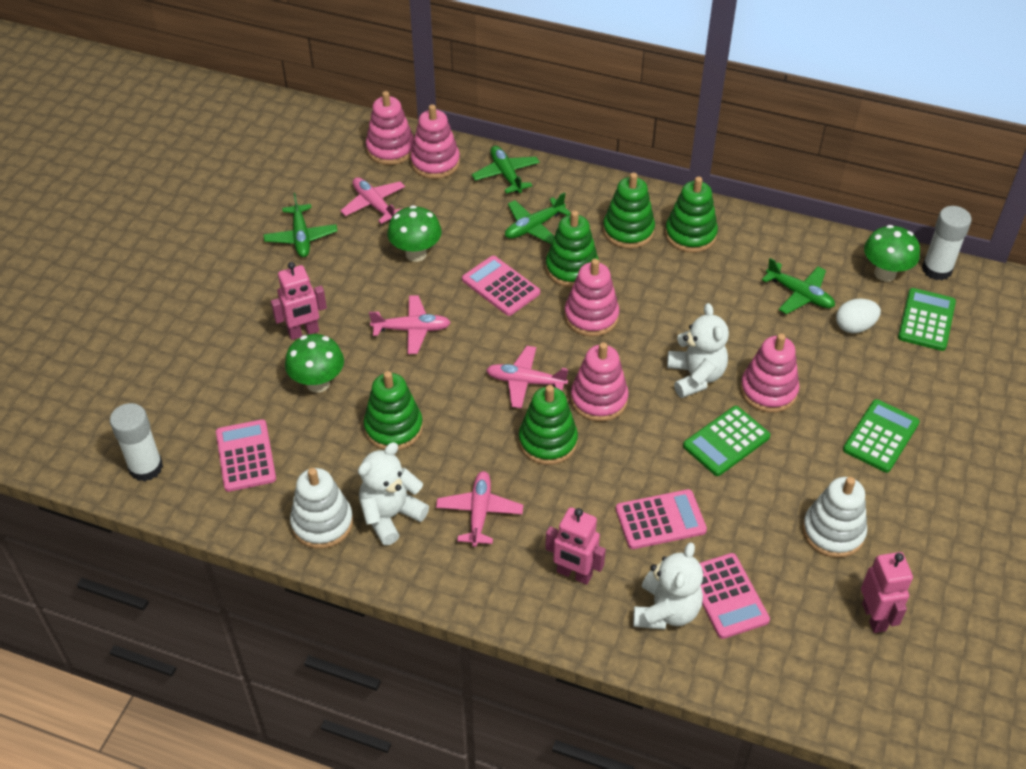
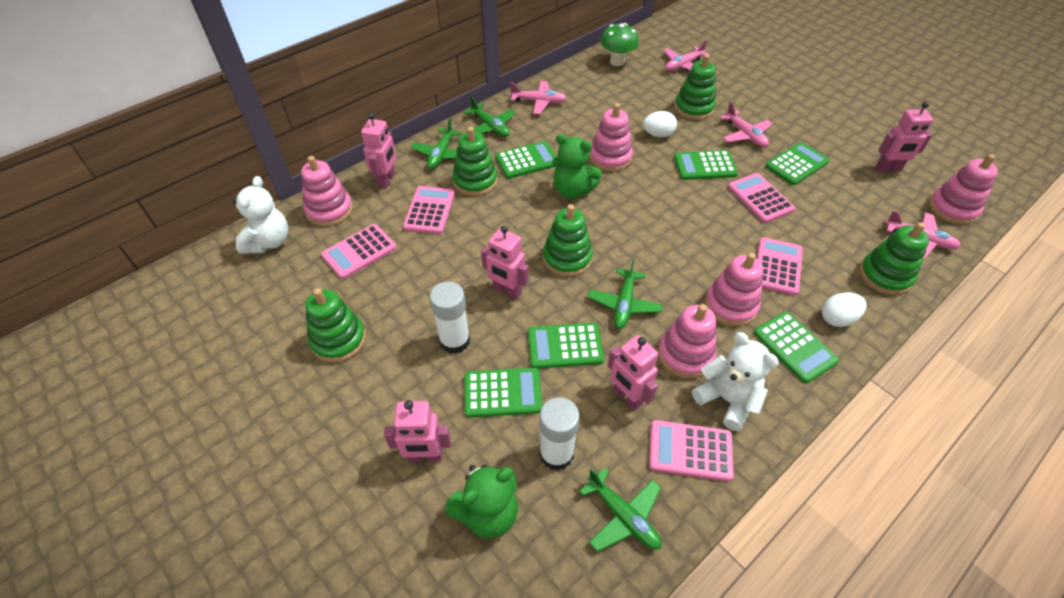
green calculator: 3 -> 6
green mushroom: 3 -> 1
green teddy bear: 0 -> 2
pink calculator: 4 -> 5
pink robot: 3 -> 5
white egg: 1 -> 2
white stacking toy: 2 -> 0
white teddy bear: 3 -> 2

